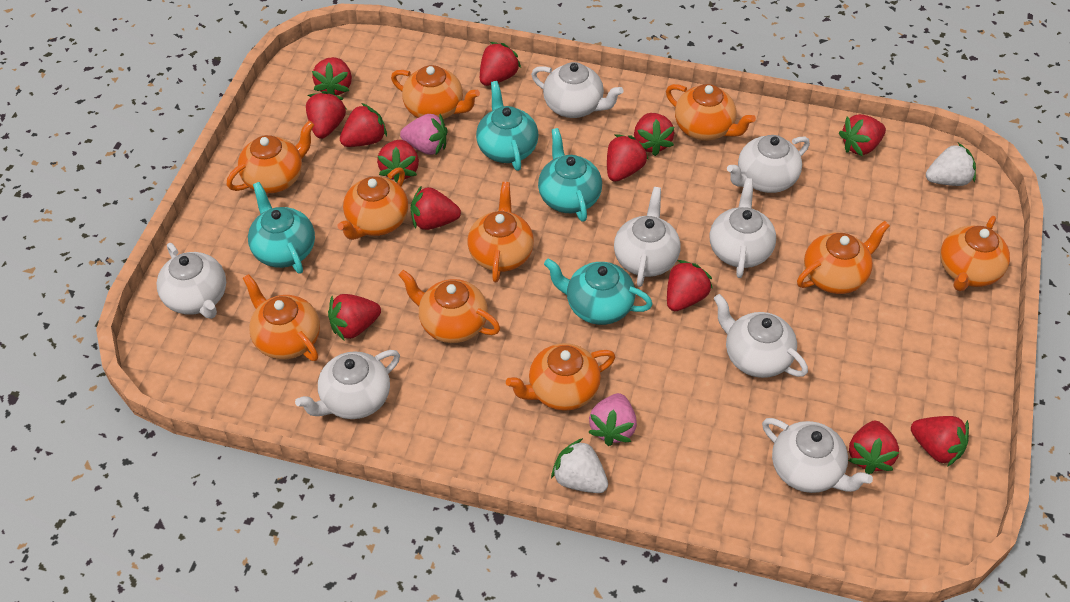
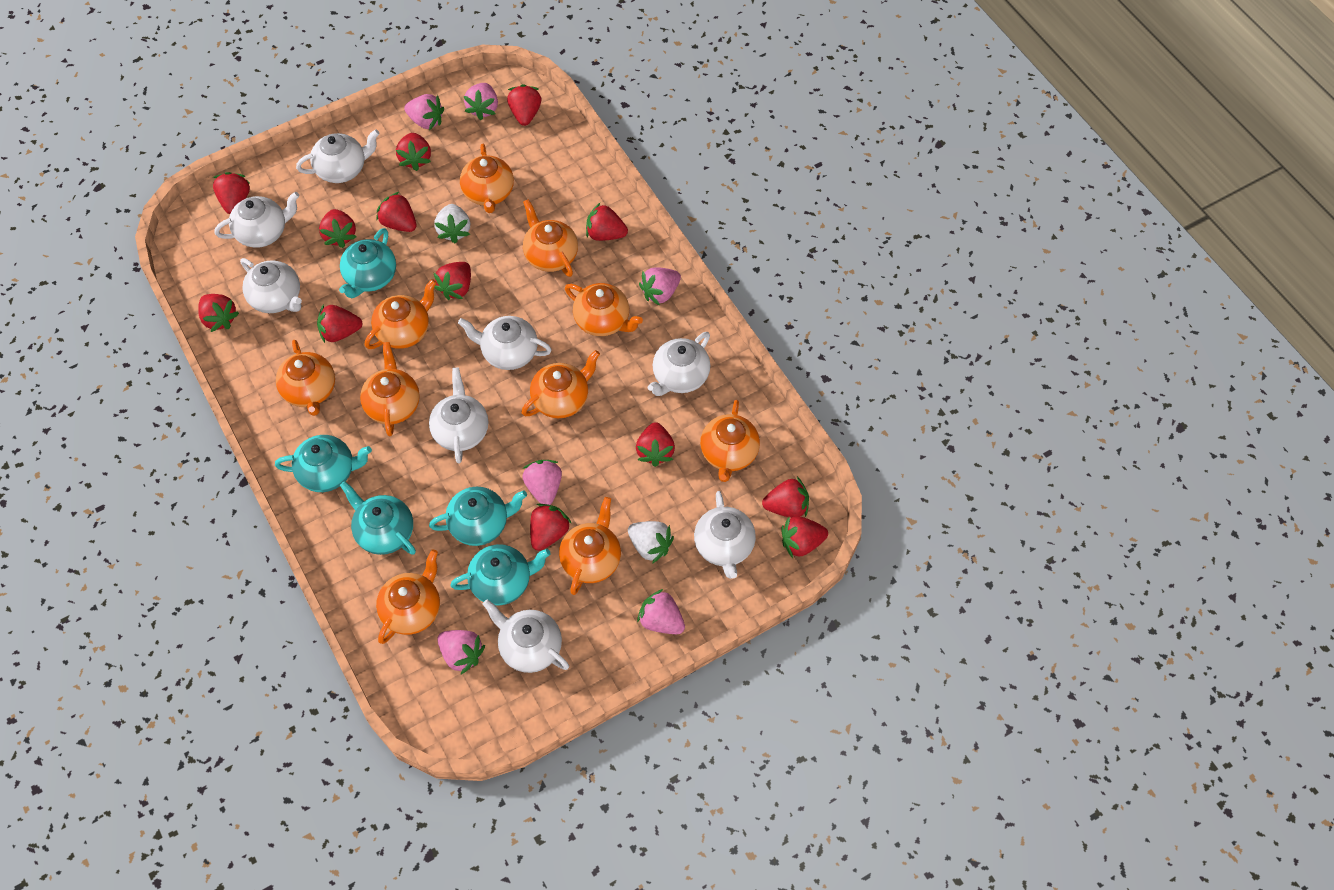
pink strawberry: 2 -> 6
turquoise teapot: 4 -> 5

